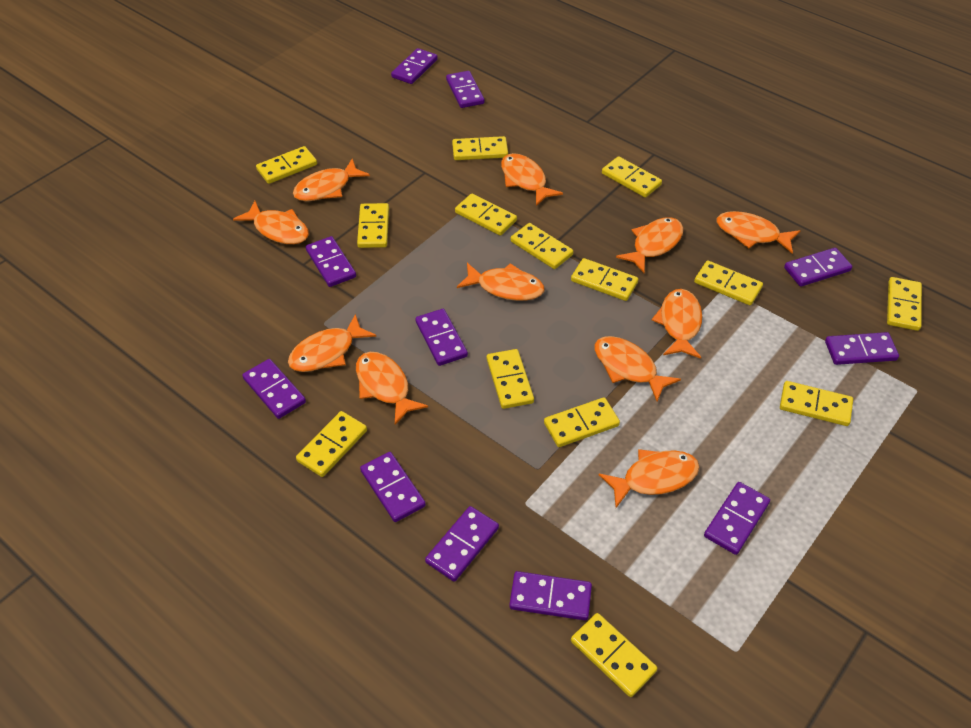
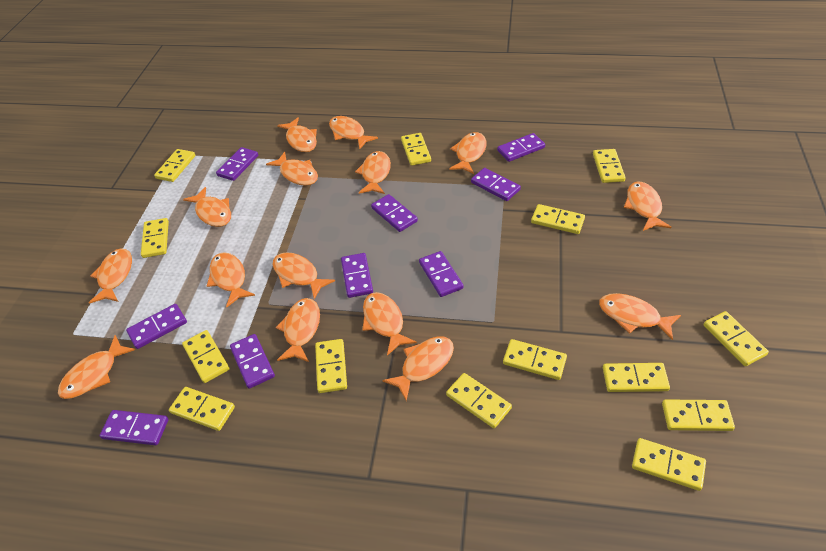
orange fish: 11 -> 15
purple domino: 11 -> 9

